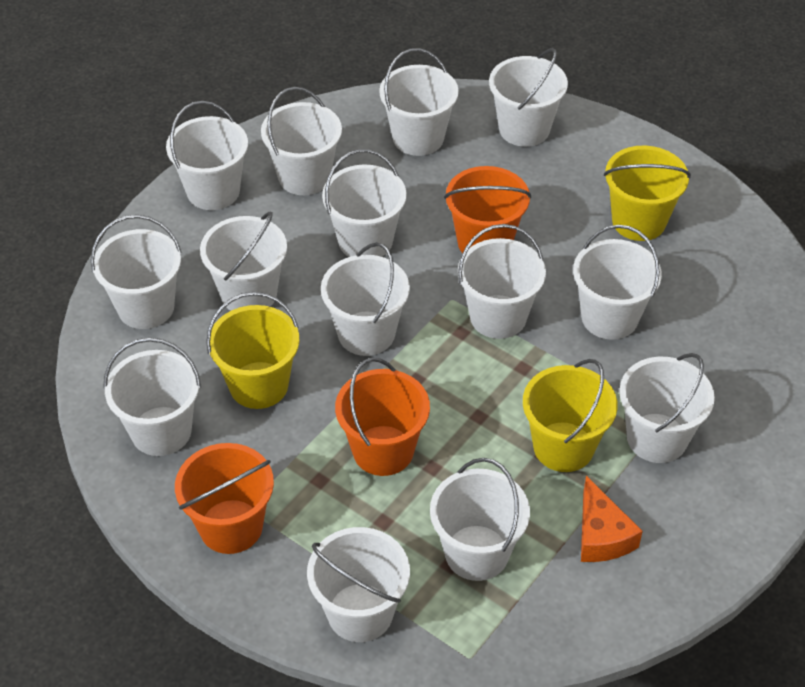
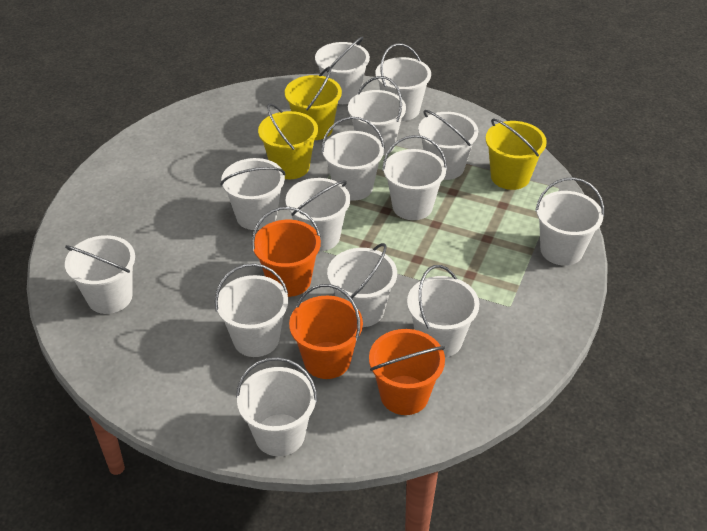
orange cheese: 1 -> 0

